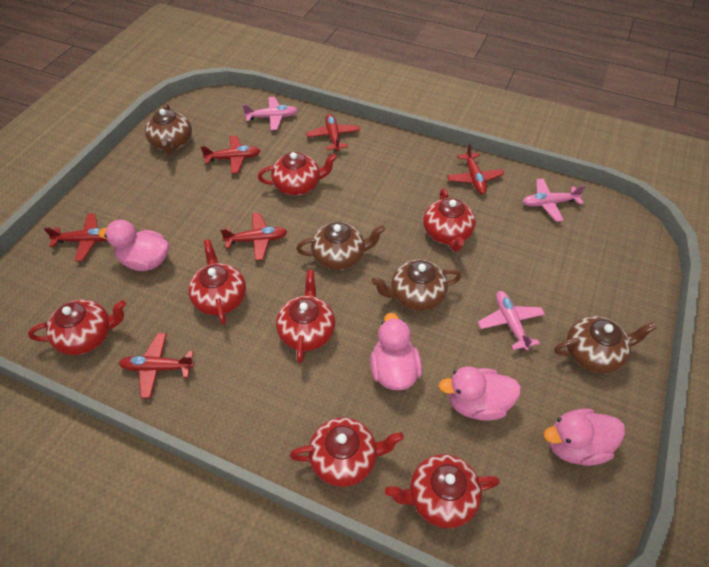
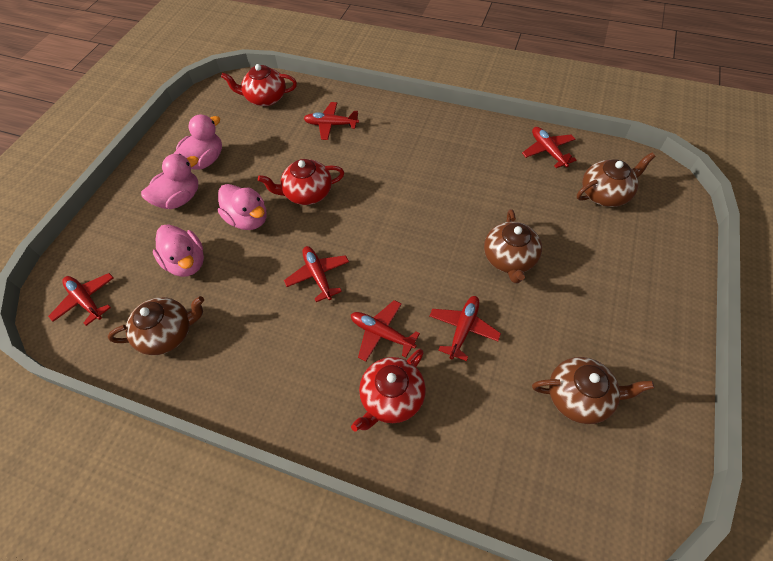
pink plane: 3 -> 0
red teapot: 7 -> 3

